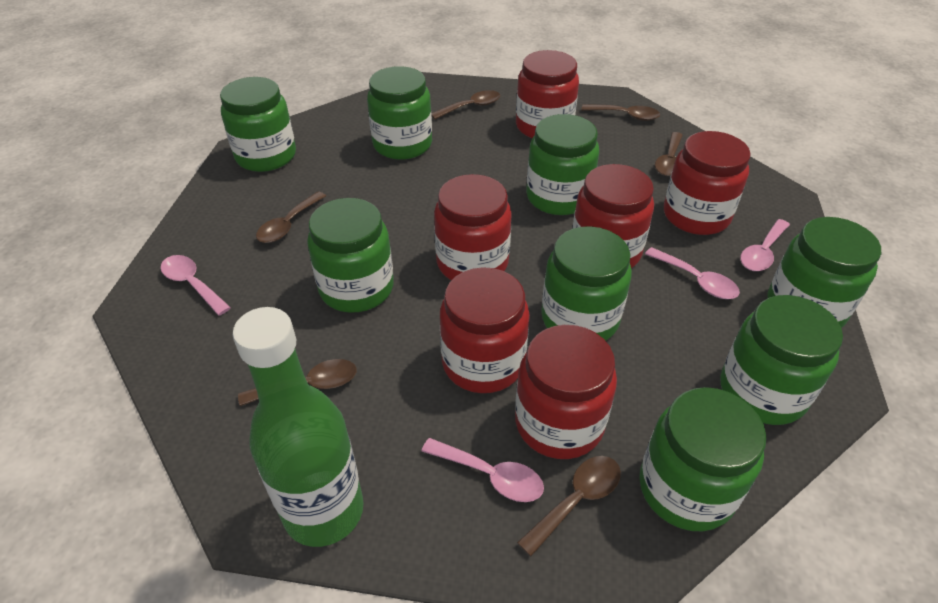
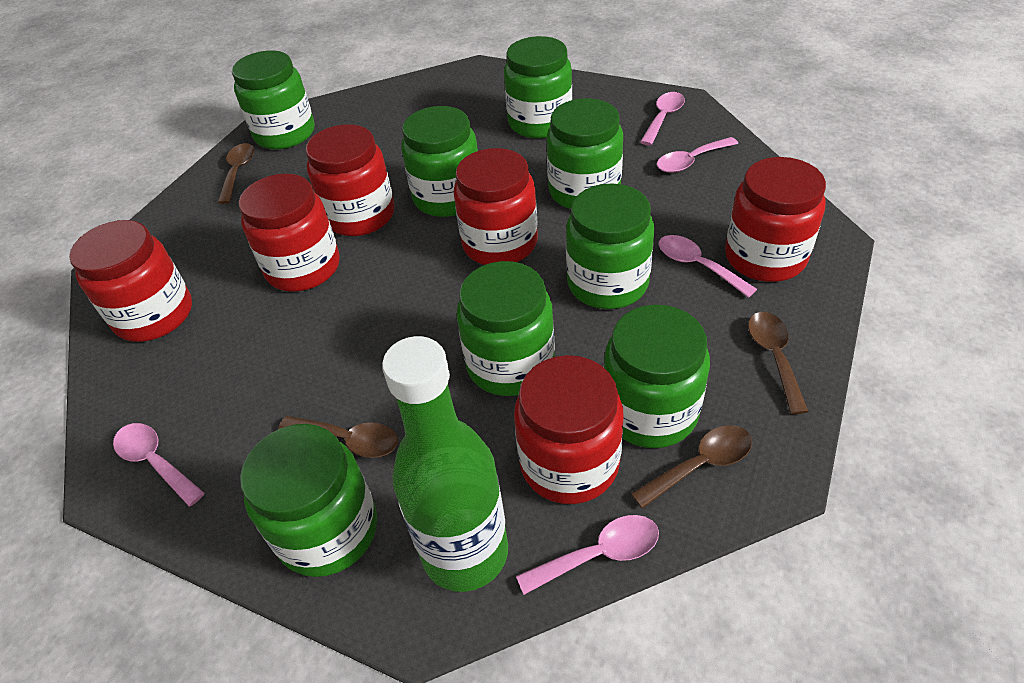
brown spoon: 6 -> 4
pink spoon: 4 -> 5

